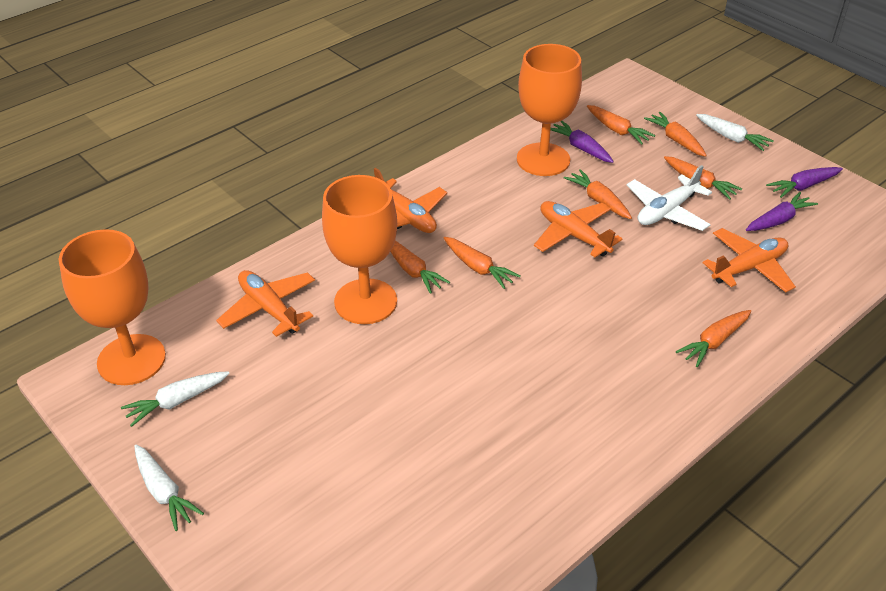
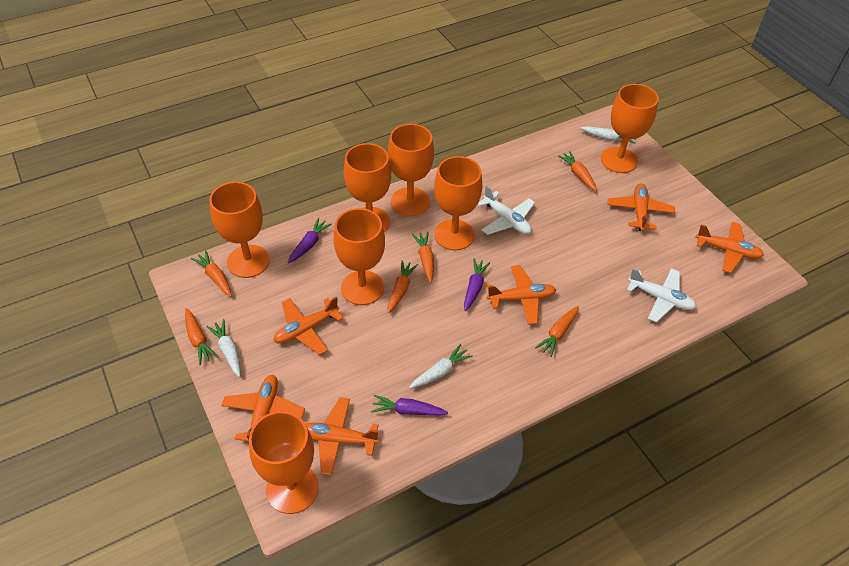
orange carrot: 7 -> 6
orange goblet: 3 -> 7
orange plane: 4 -> 6
white plane: 1 -> 2

